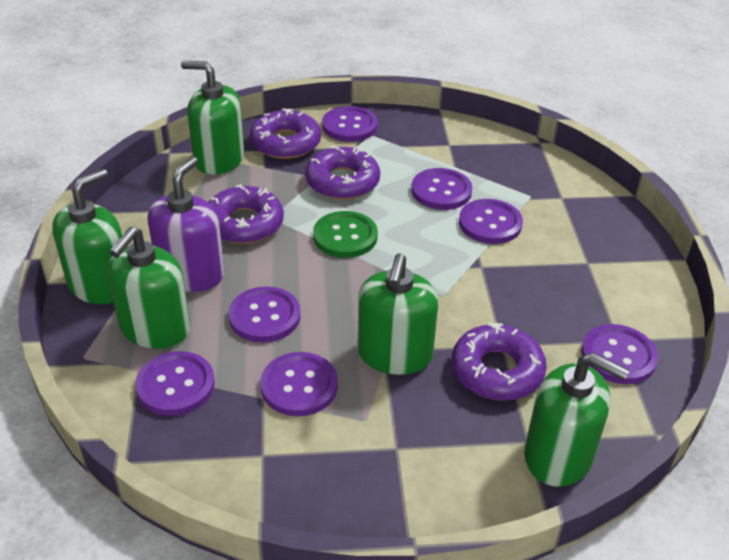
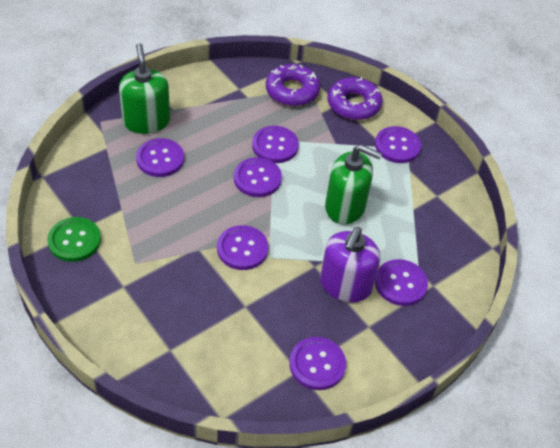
green soap dispenser: 5 -> 2
purple donut: 4 -> 2

